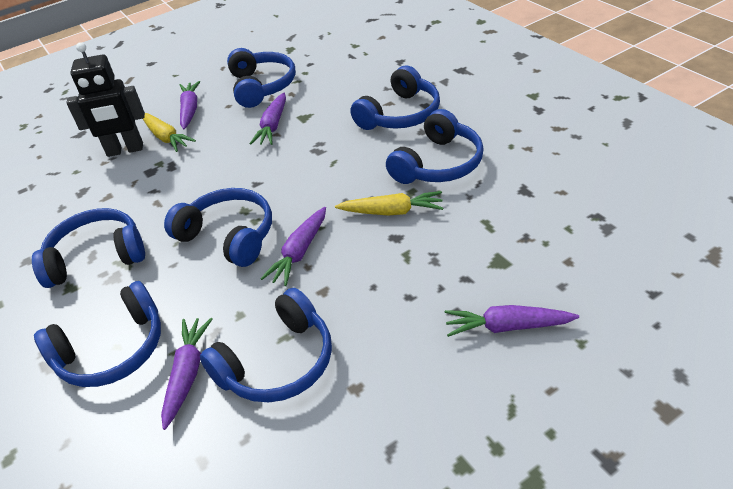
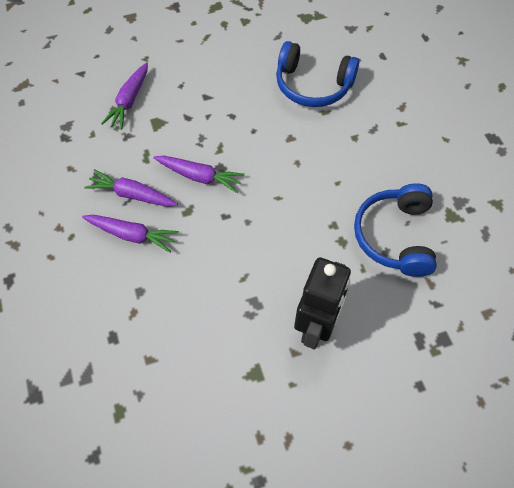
blue headphones: 7 -> 2
purple carrot: 5 -> 4
yellow carrot: 2 -> 0

